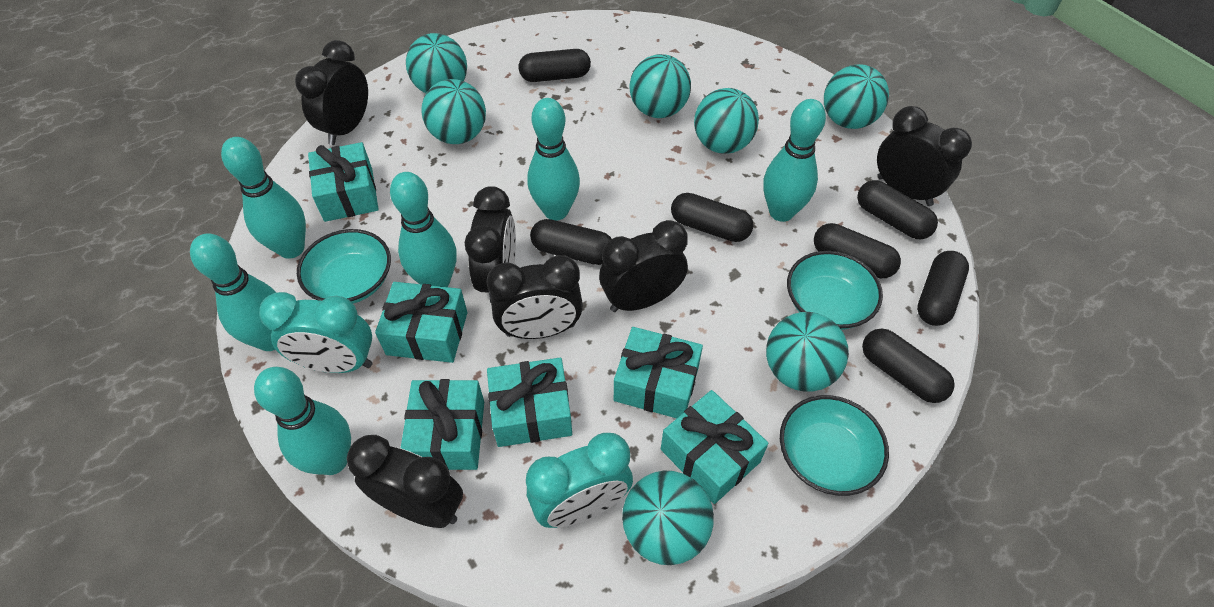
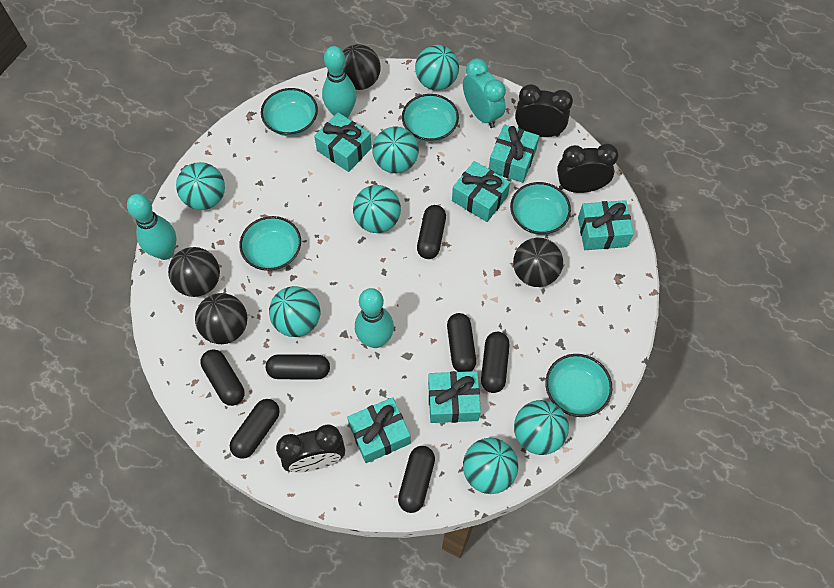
black ball: 0 -> 4
black clock: 6 -> 3
turquoise bowl: 3 -> 5
turquoise bowling pin: 6 -> 3
turquoise clock: 2 -> 1

